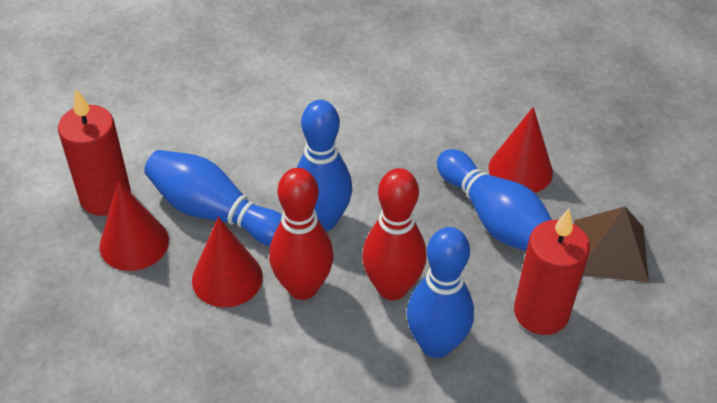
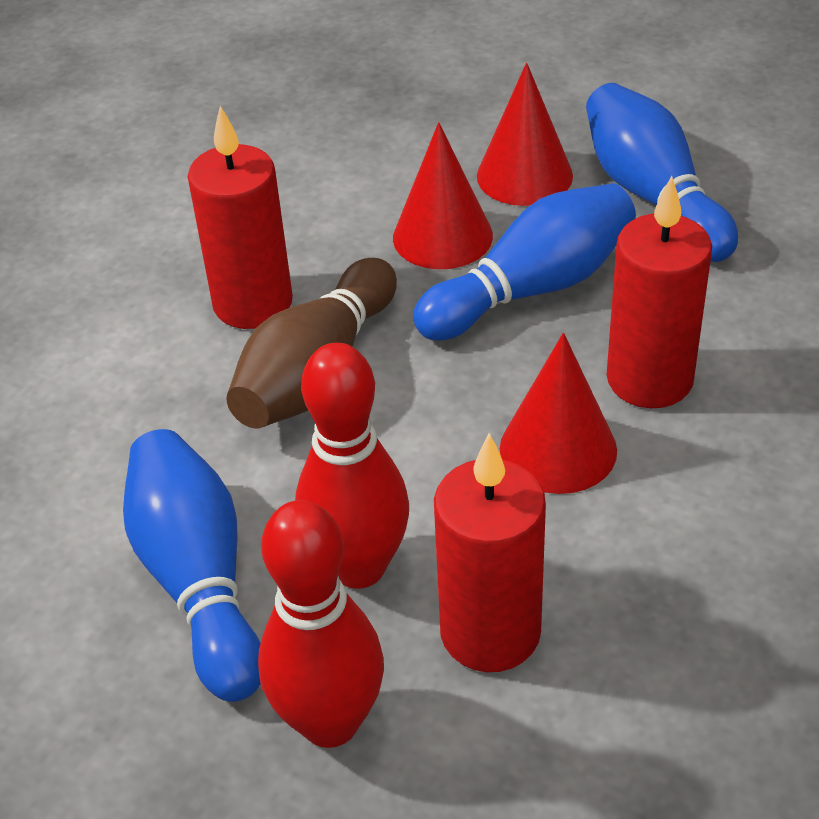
blue bowling pin: 4 -> 3
brown bowling pin: 0 -> 1
brown pyramid: 1 -> 0
red candle: 2 -> 3

